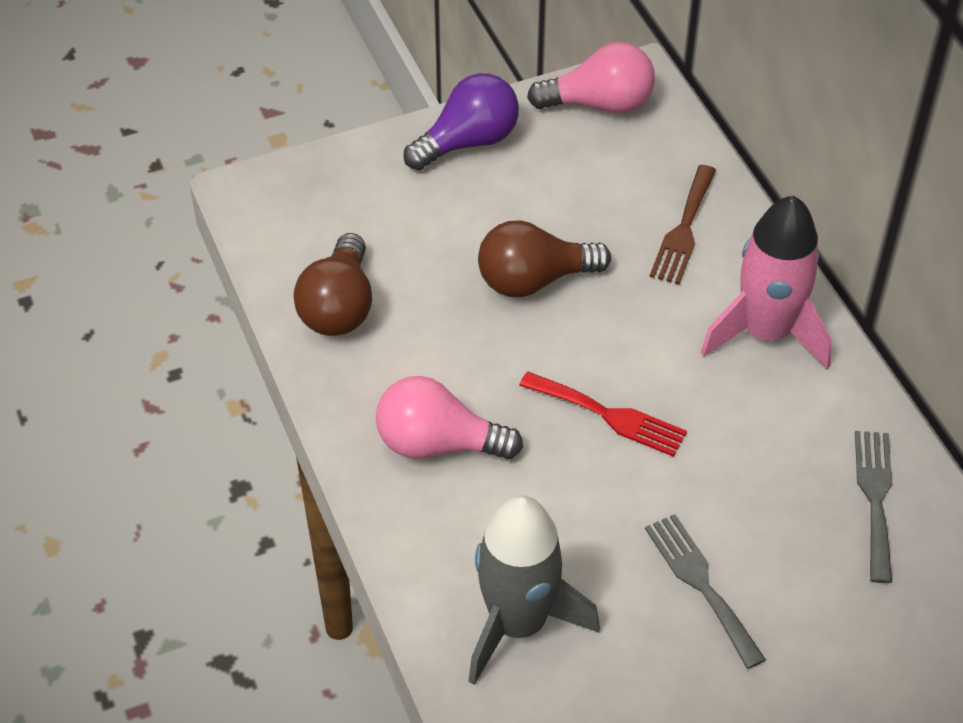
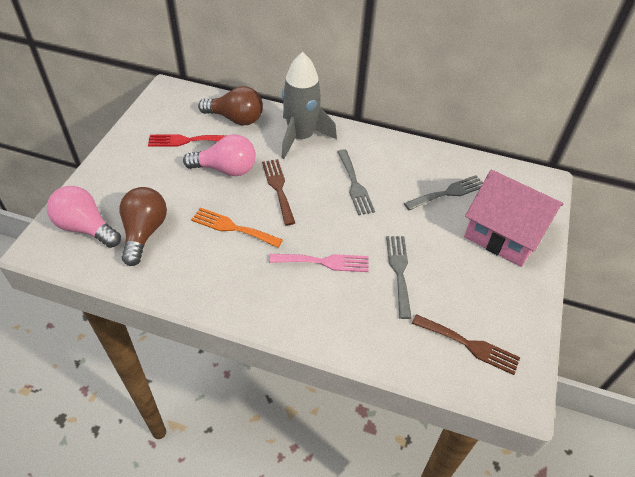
brown fork: 1 -> 2
grey fork: 2 -> 3
orange fork: 0 -> 1
pink fork: 0 -> 1
pink house: 0 -> 1
pink rocket: 1 -> 0
purple light bulb: 1 -> 0

